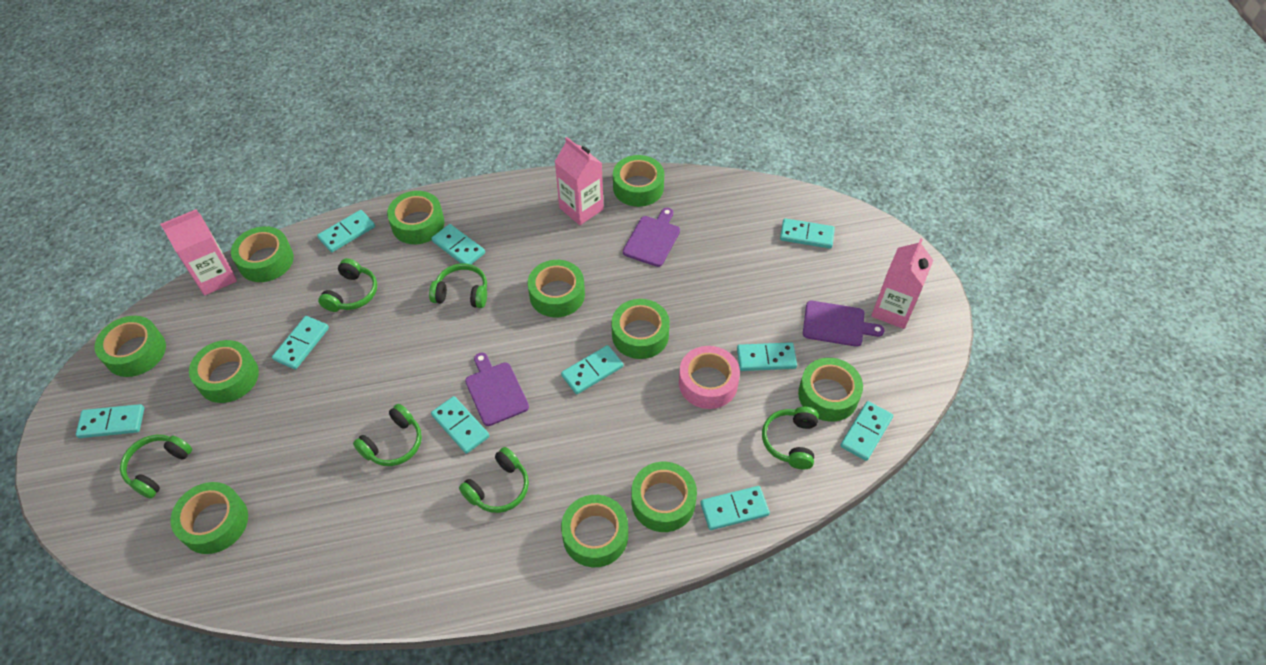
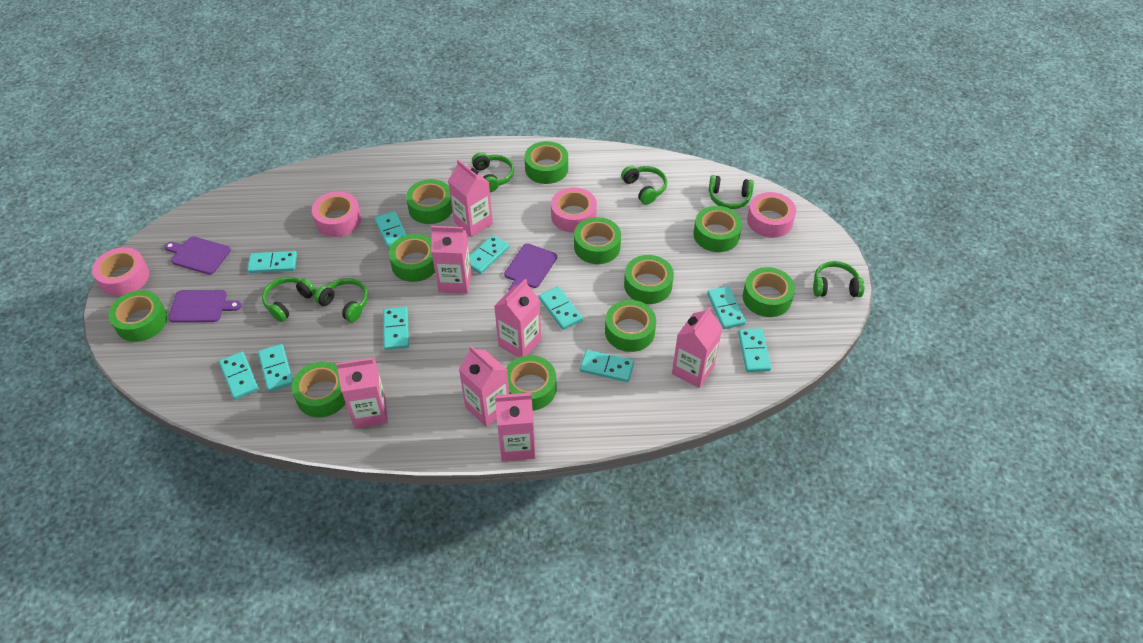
pink carton: 3 -> 7
pink tape: 1 -> 4

